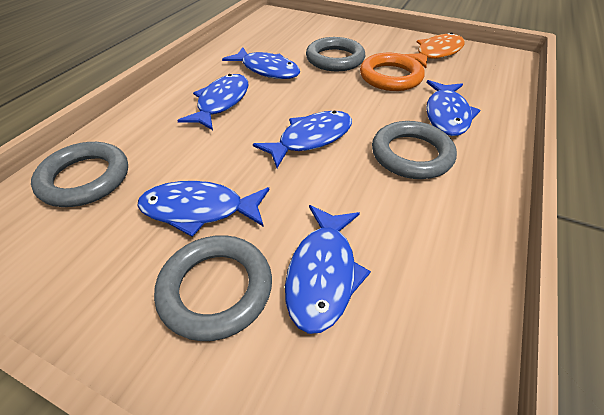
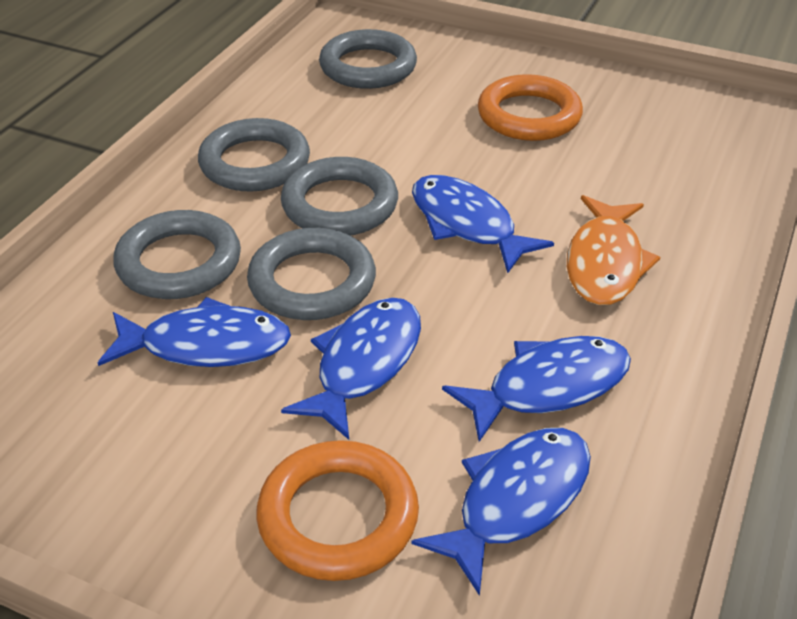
blue fish: 6 -> 5
grey ring: 4 -> 5
orange ring: 1 -> 2

